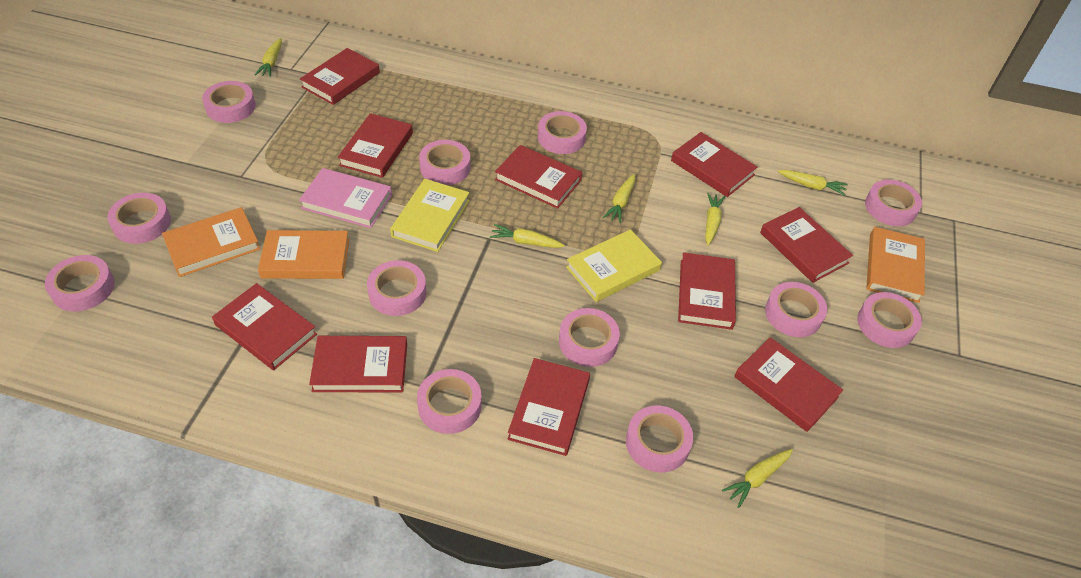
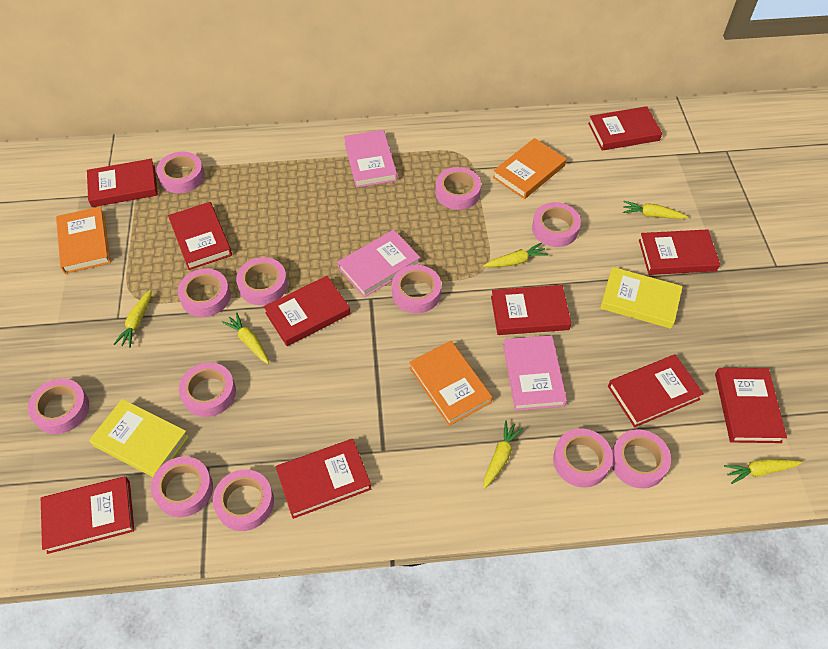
pink book: 1 -> 3

